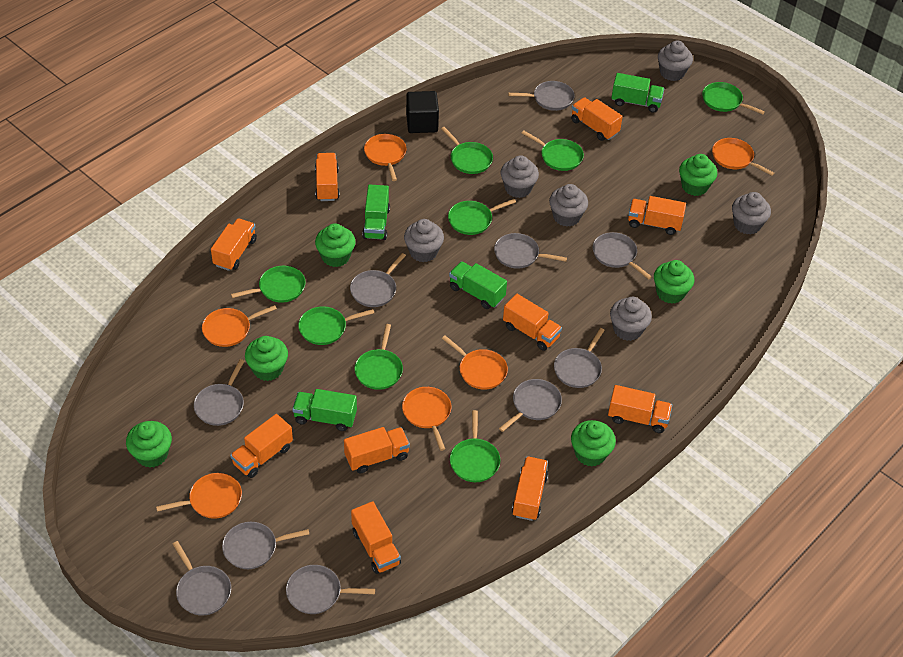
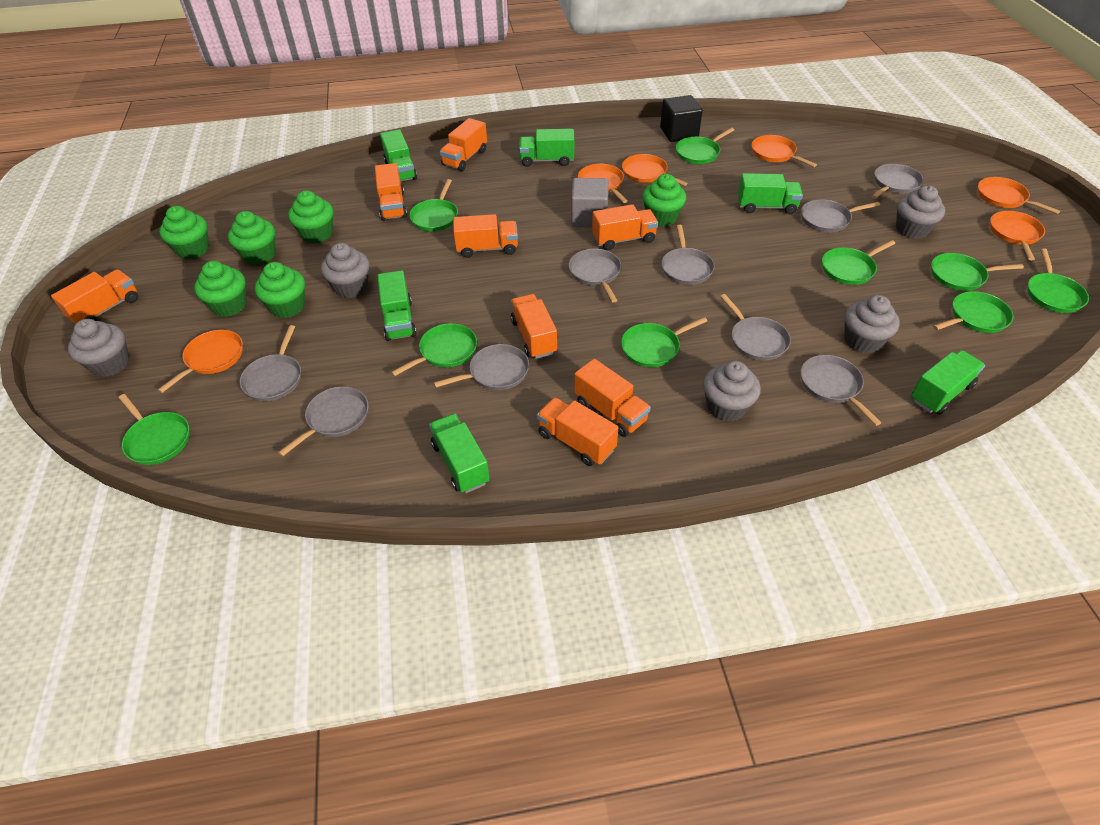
green pan: 8 -> 9
green truck: 4 -> 6
grey cube: 0 -> 1
grey cupcake: 6 -> 5
grey pan: 10 -> 9
orange truck: 10 -> 8

